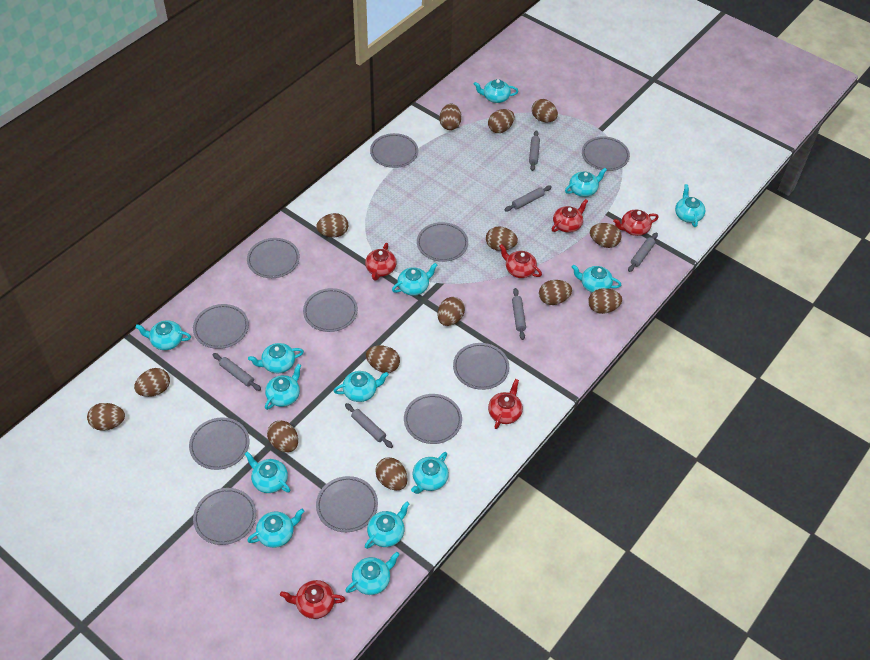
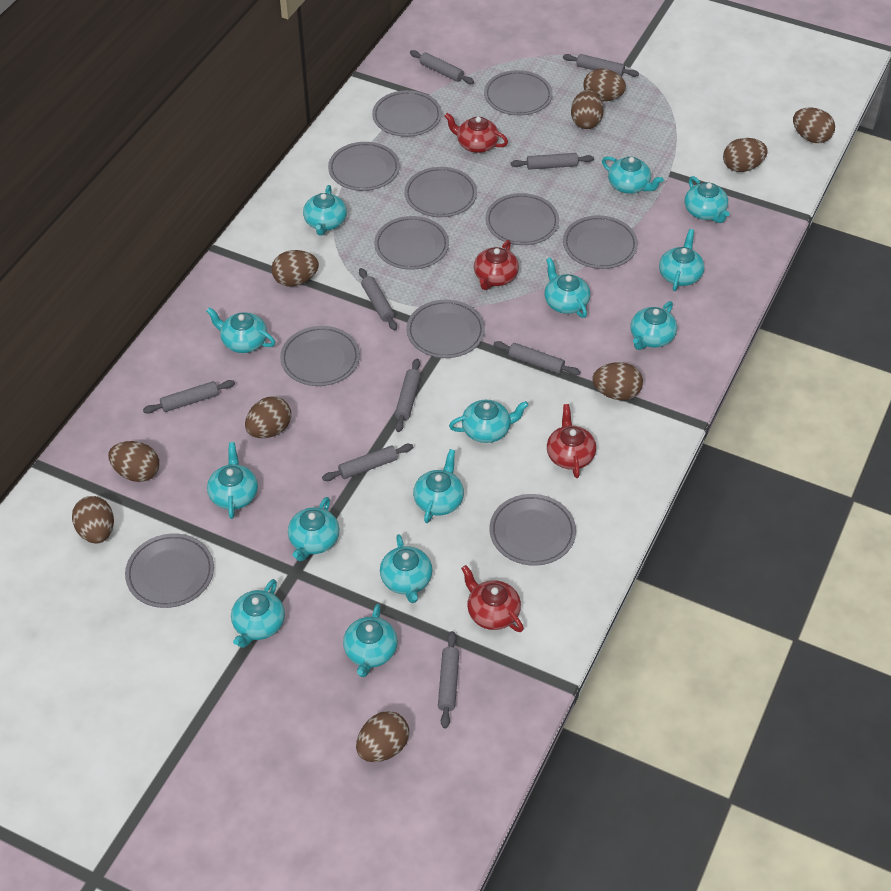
brown egg: 14 -> 10
grey rolling pin: 6 -> 9
red teapot: 6 -> 4

